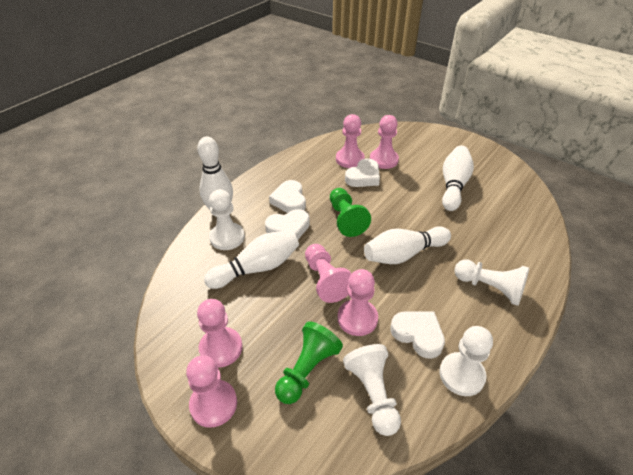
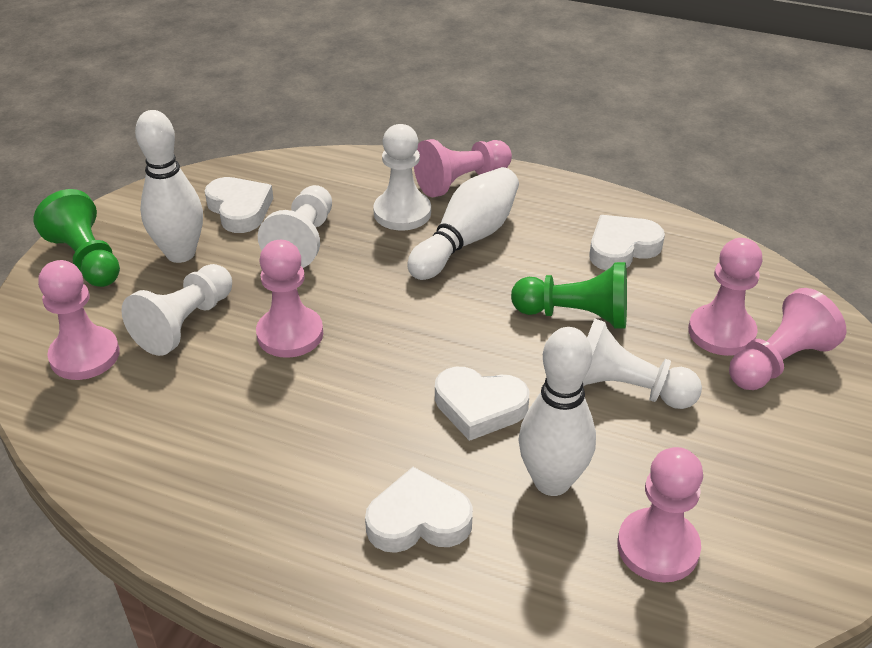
white bowling pin: 4 -> 3

